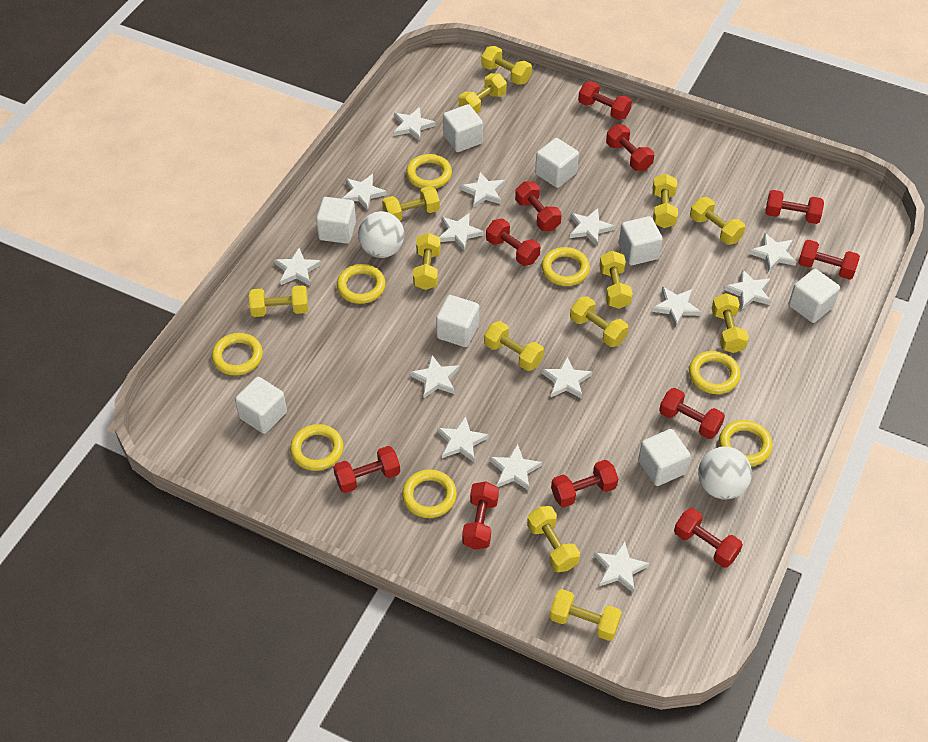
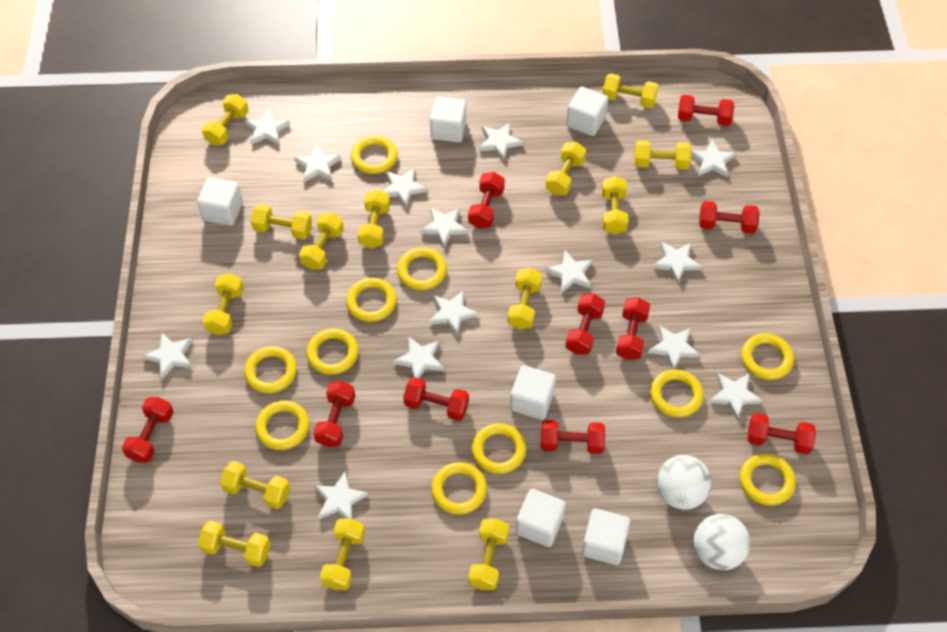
red dumbbell: 11 -> 10
white cube: 8 -> 6
yellow dumbbell: 13 -> 14
yellow ring: 8 -> 11

